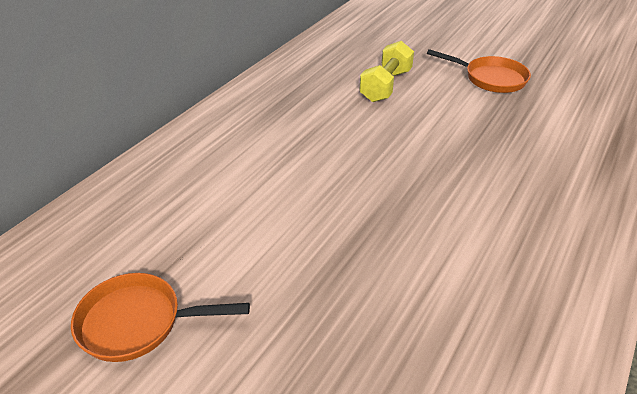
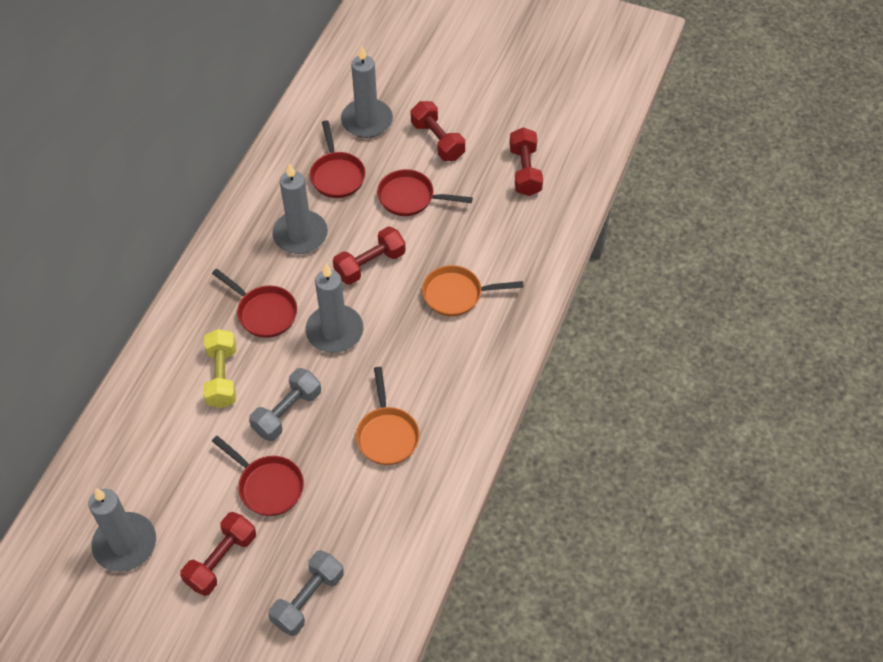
grey candle: 0 -> 4
grey dumbbell: 0 -> 2
red dumbbell: 0 -> 4
red pan: 0 -> 4

